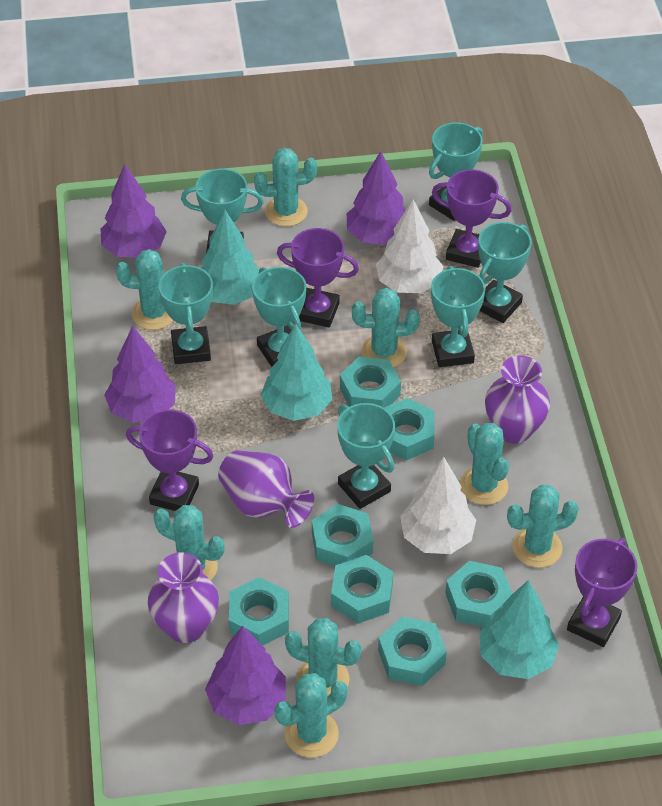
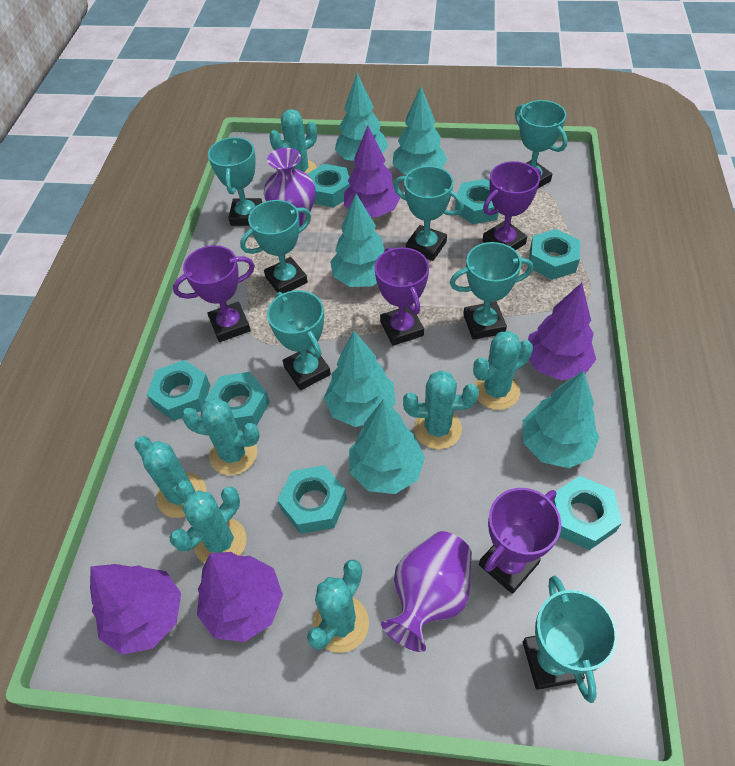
purple vase: 3 -> 2
turquoise cactus: 8 -> 7
turquoise tree: 3 -> 6
white tree: 2 -> 0

